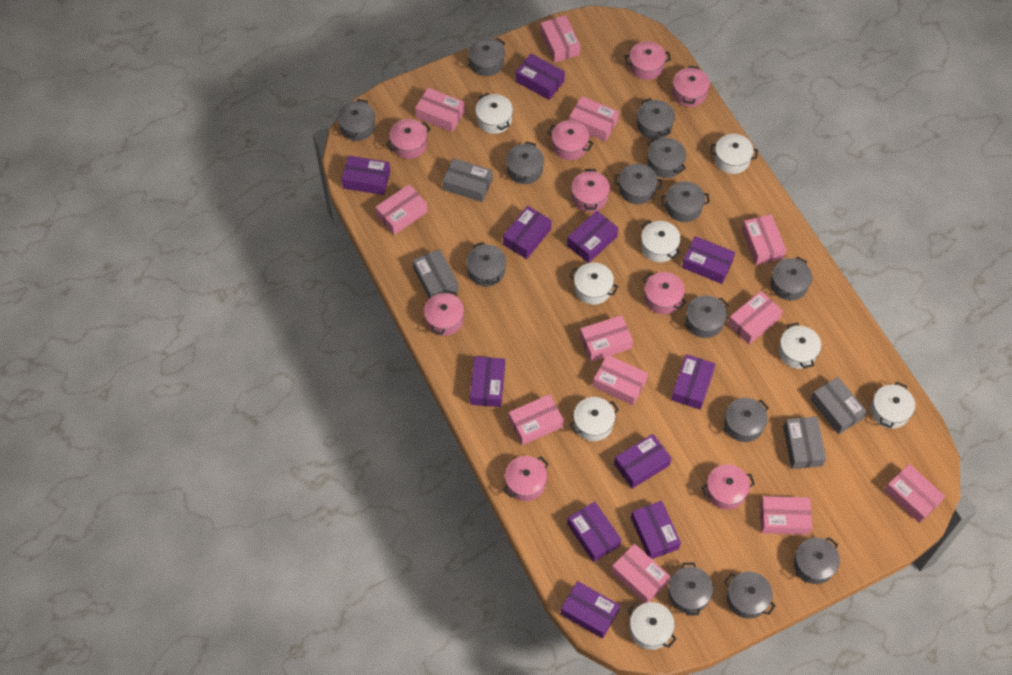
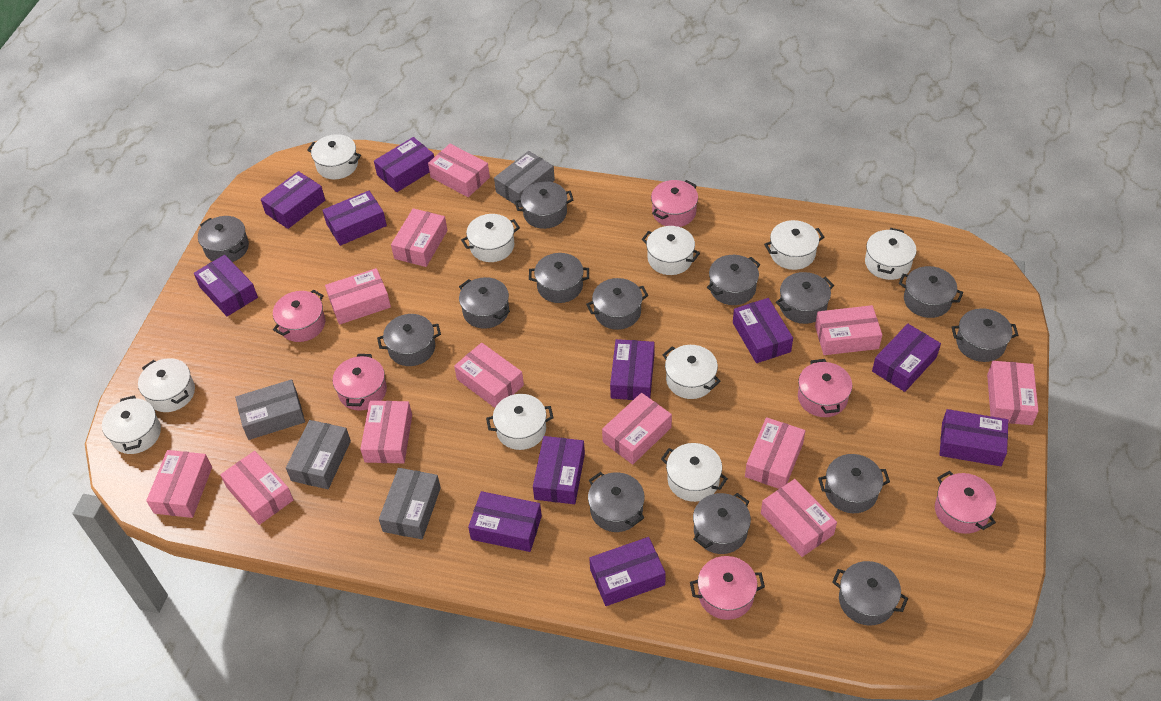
pink pot: 9 -> 6
white pot: 8 -> 10

